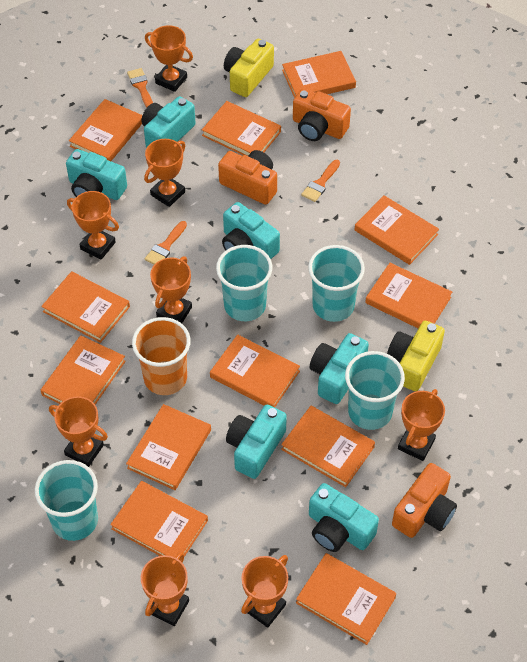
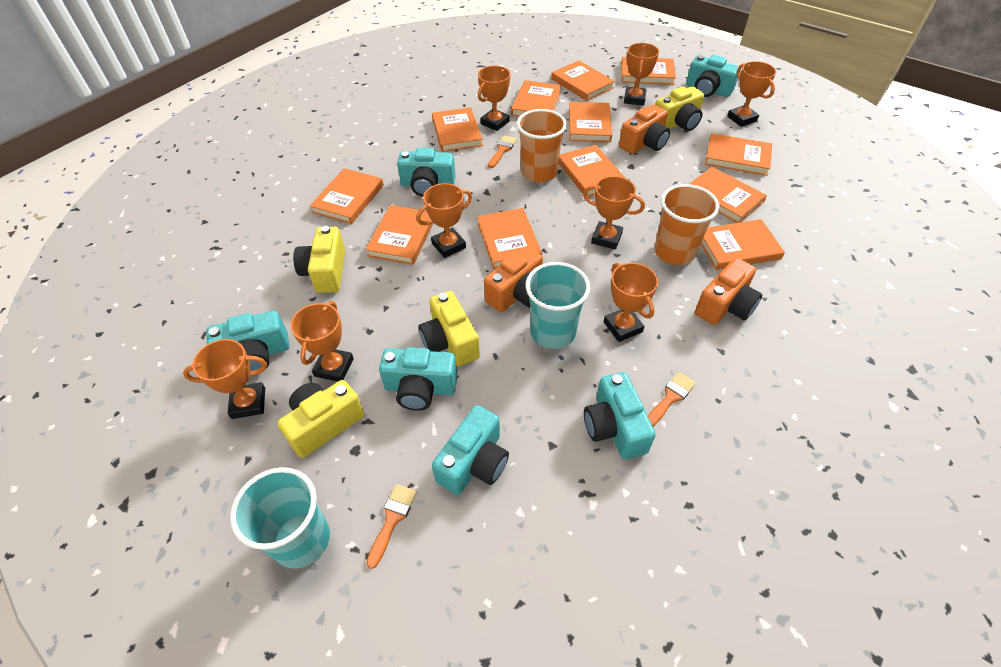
orange cup: 1 -> 2
turquoise cup: 4 -> 2
yellow camera: 2 -> 4

